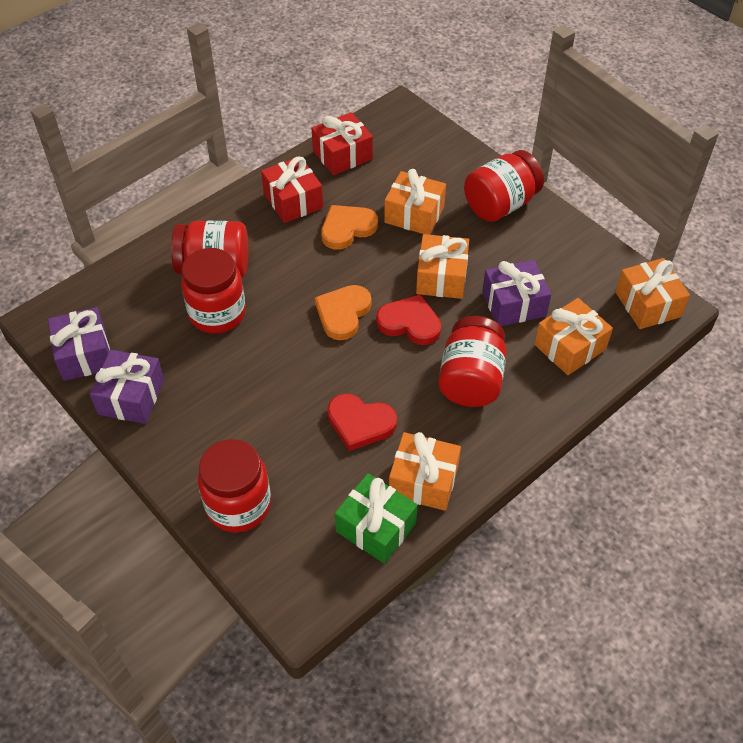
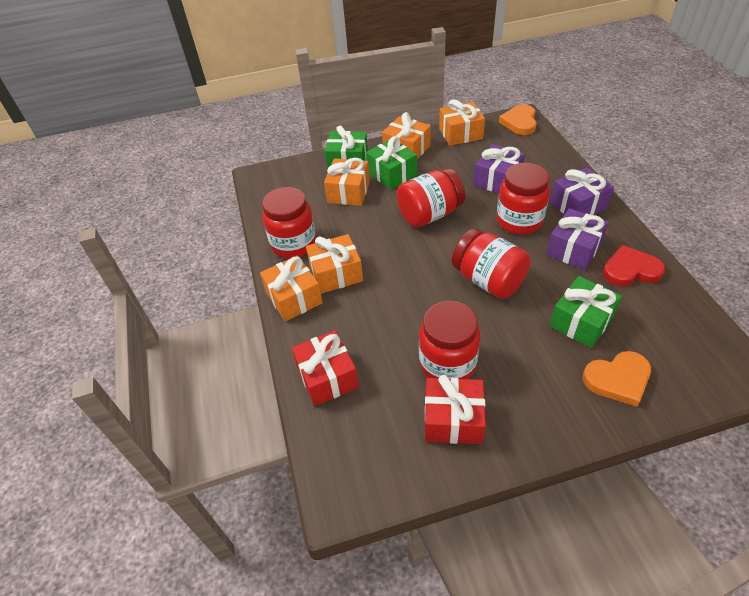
green gift: 1 -> 3
red heart: 2 -> 1

